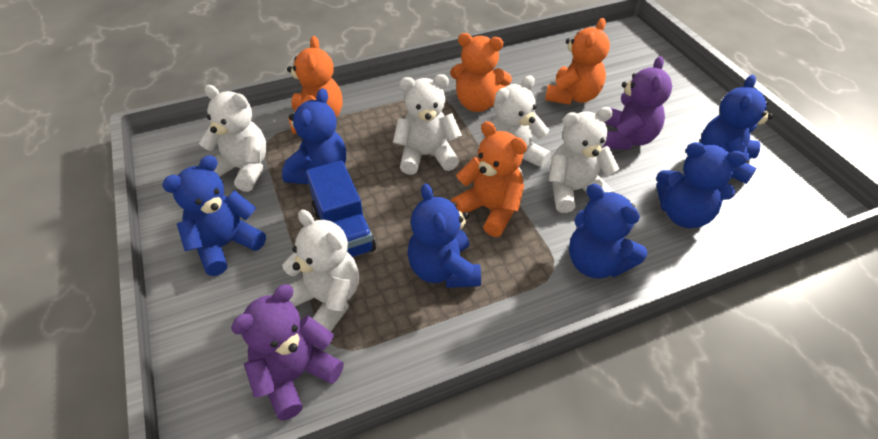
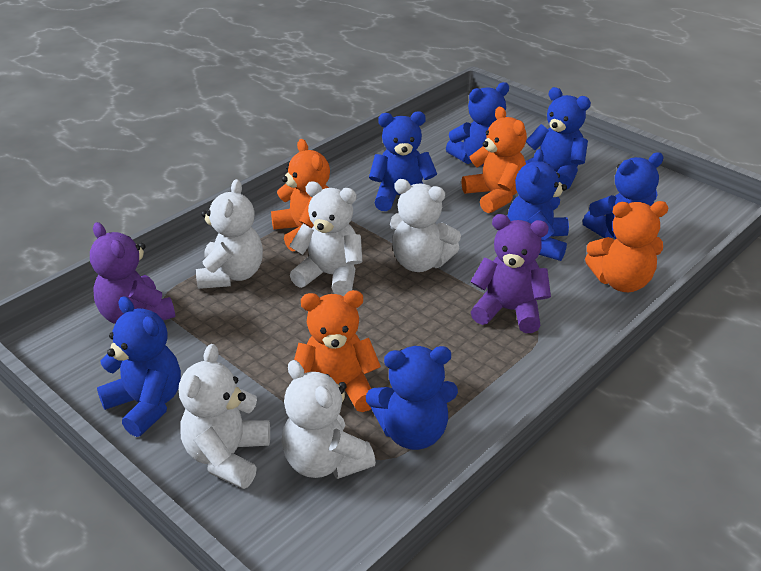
blue teddy bear: 6 -> 7
blue truck: 1 -> 0

